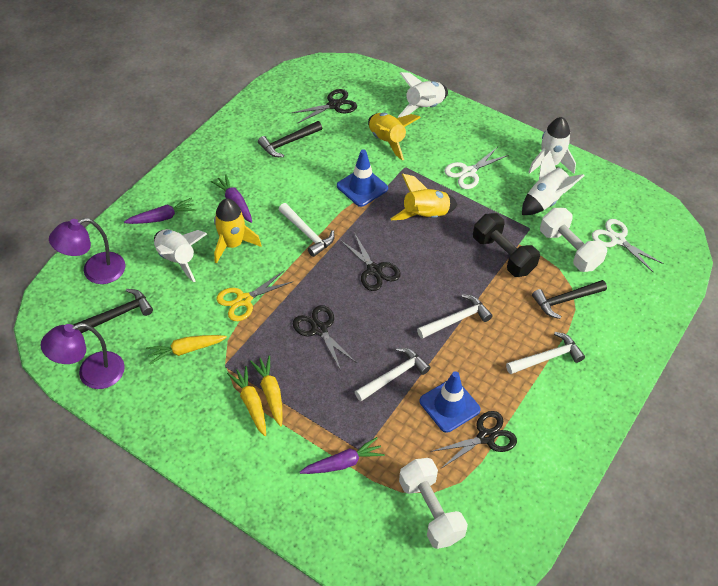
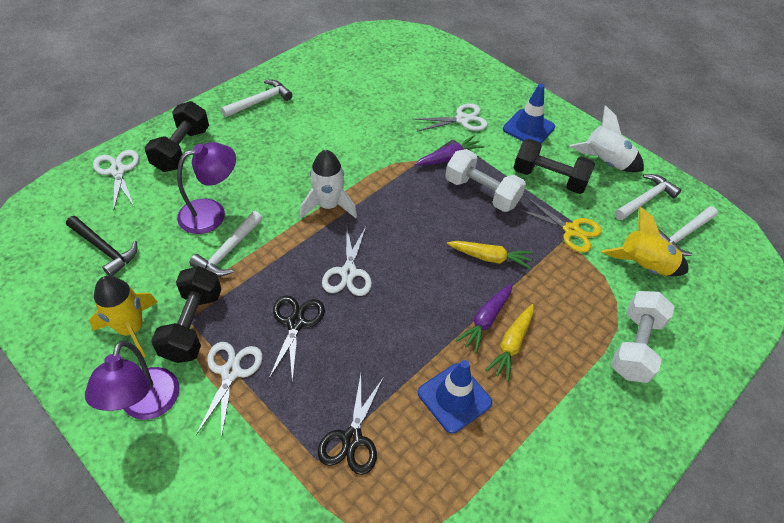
black dumbbell: 1 -> 3
black hammer: 3 -> 1
black scissors: 4 -> 2
purple carrot: 3 -> 2
white rocket: 4 -> 2
white scissors: 2 -> 4
yellow carrot: 3 -> 2
yellow rocket: 3 -> 2

